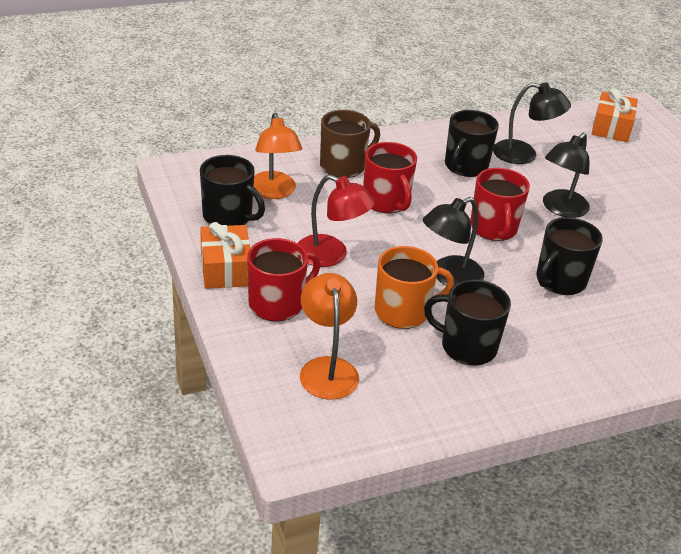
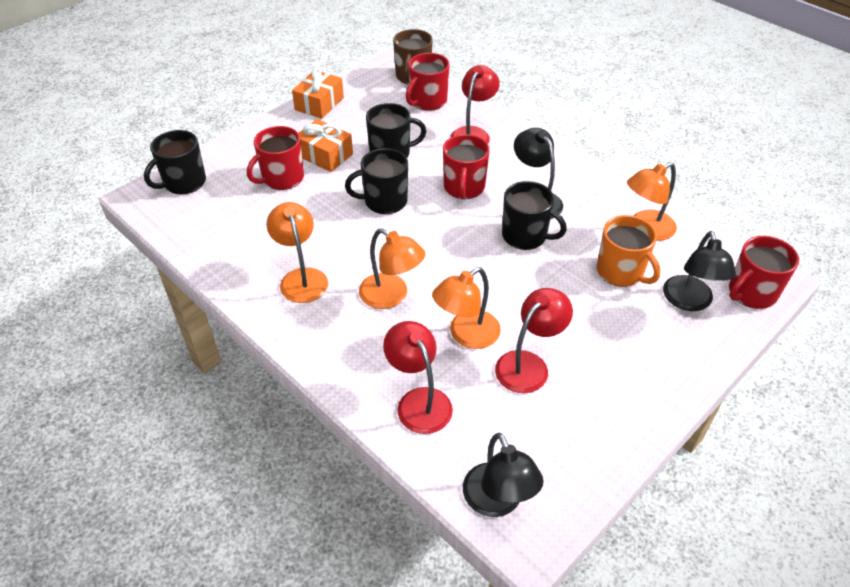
orange lamp: 2 -> 4
red lamp: 1 -> 3
red mug: 3 -> 4

